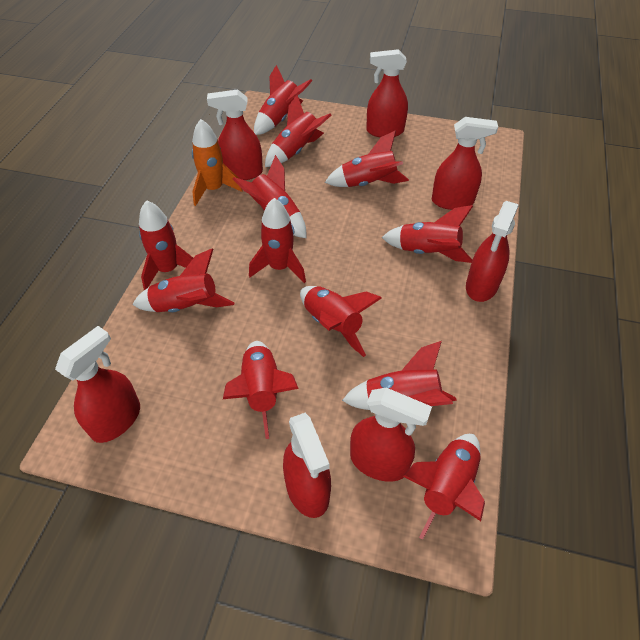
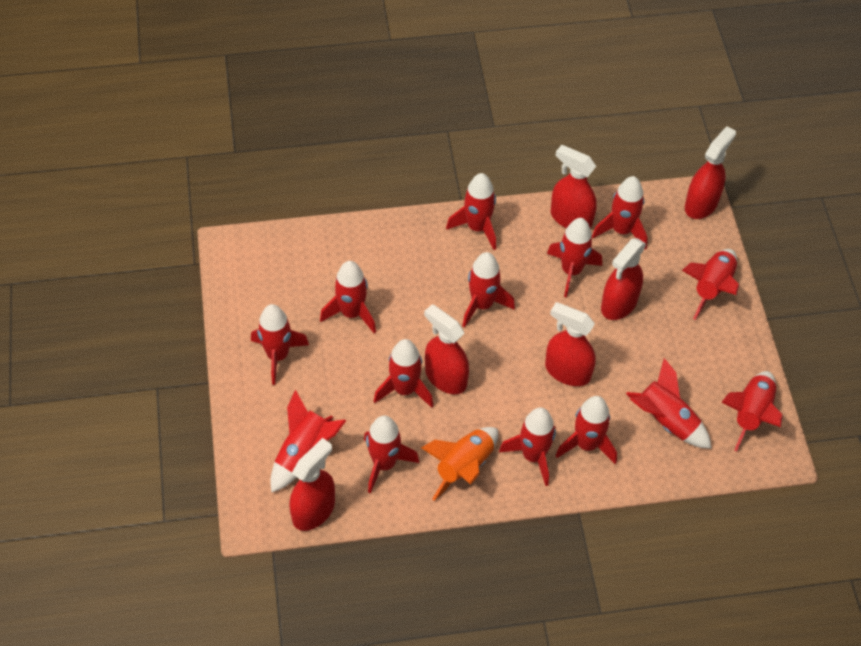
red rocket: 12 -> 14
red spray bottle: 7 -> 6

